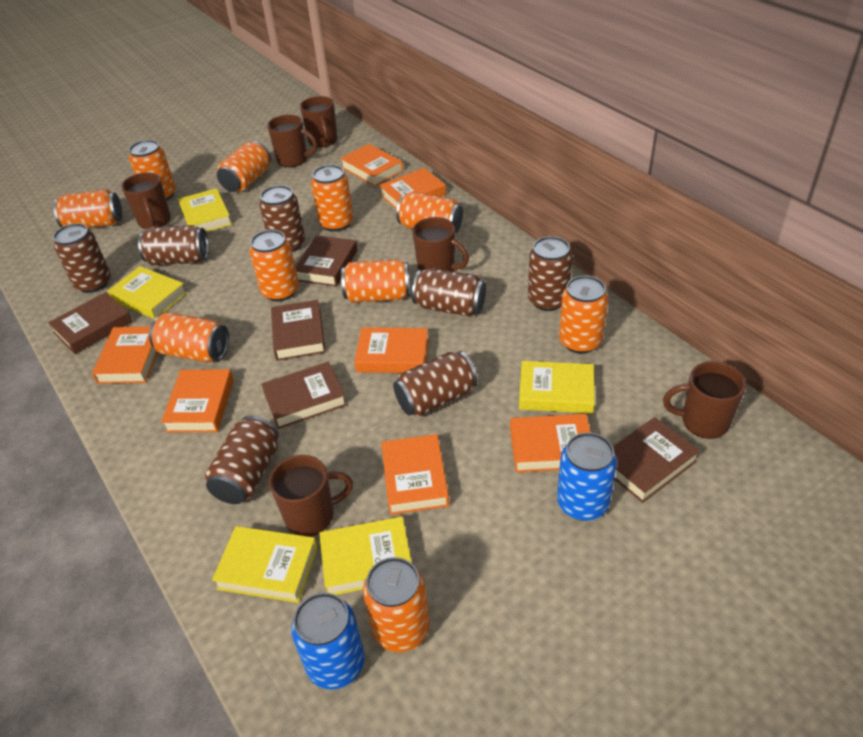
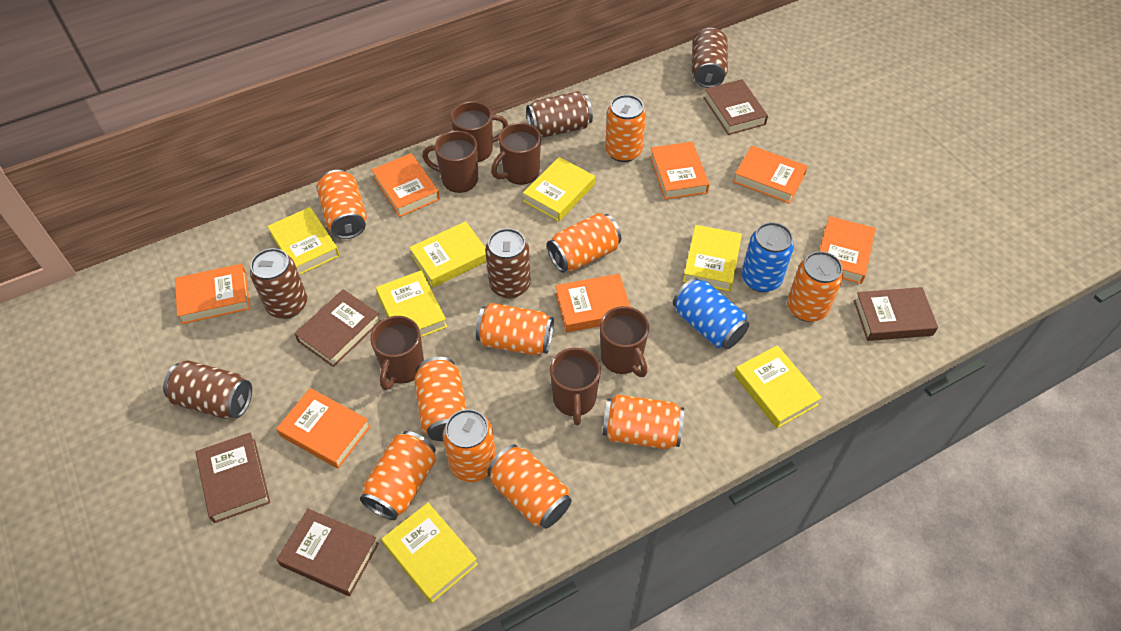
brown can: 7 -> 5
yellow book: 5 -> 7

